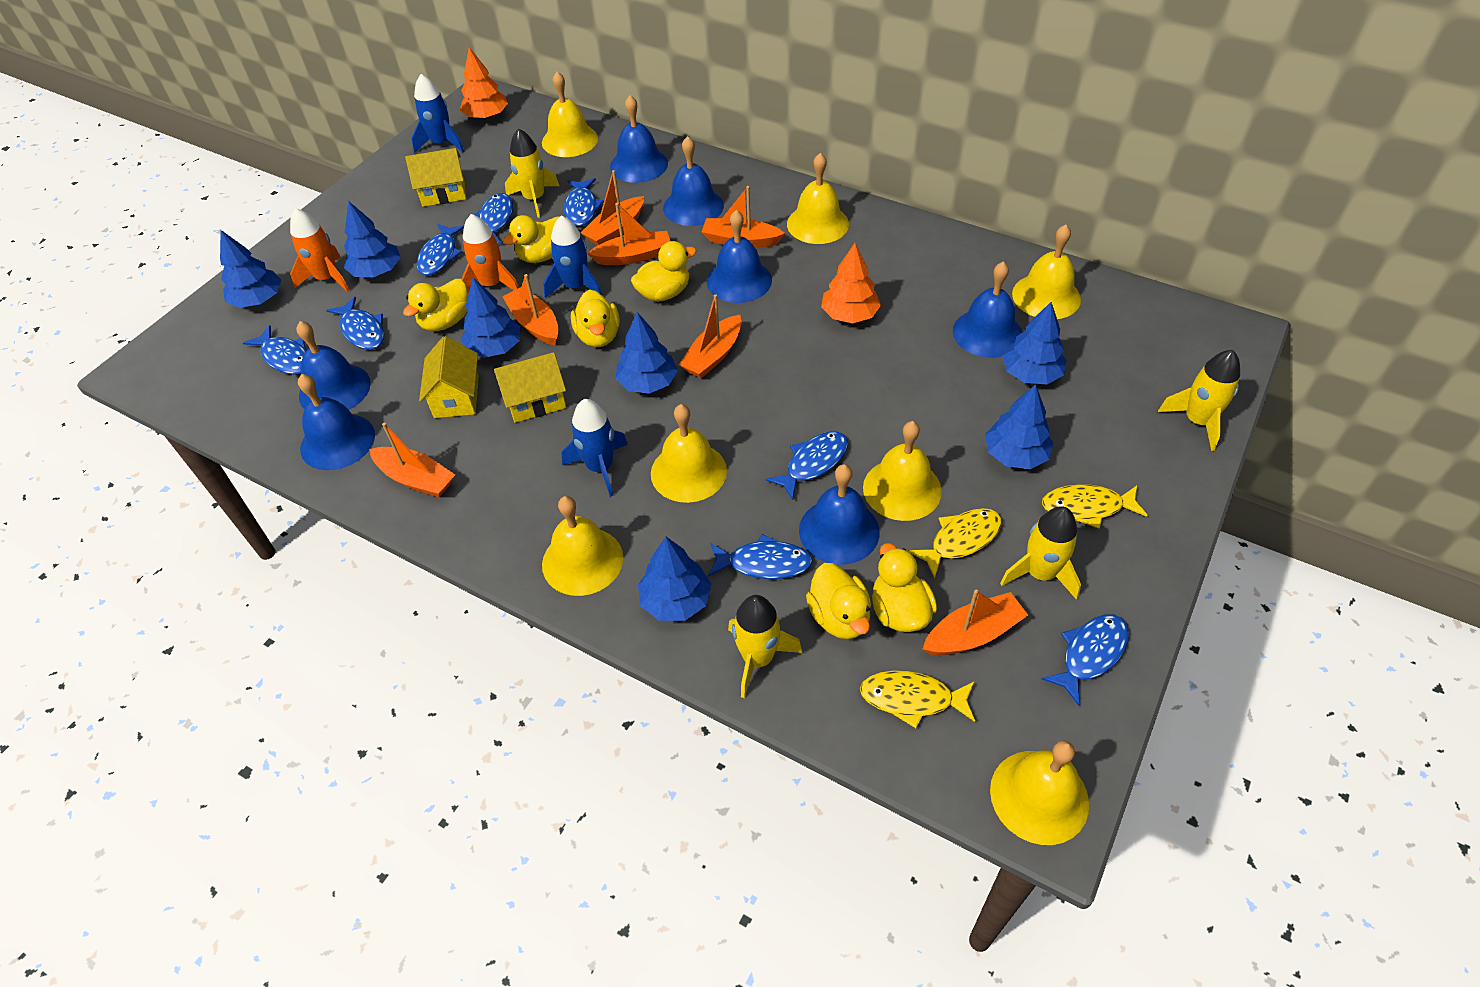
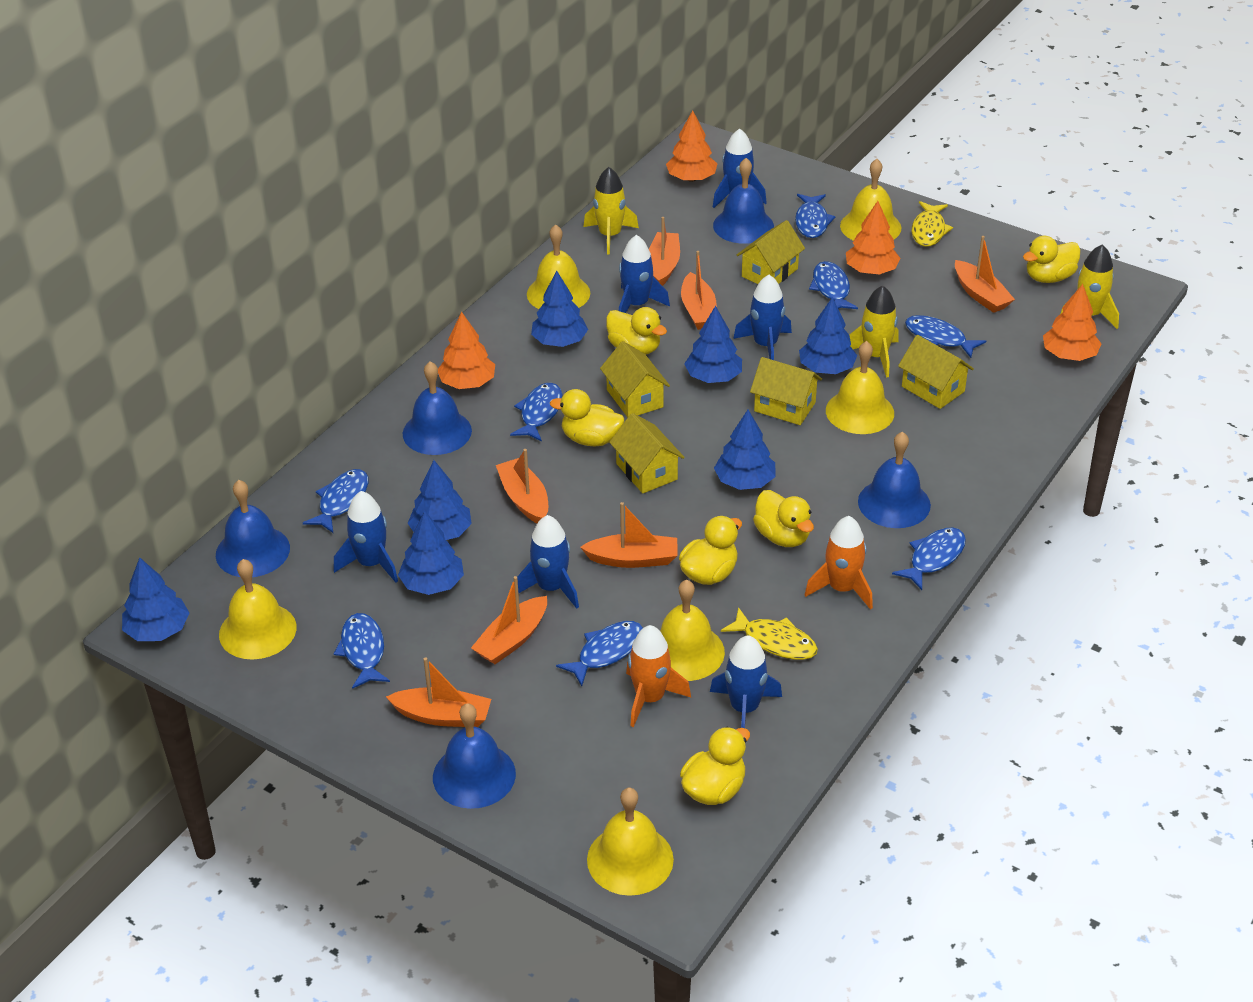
blue bell: 7 -> 5
blue rocket: 3 -> 6
orange tree: 2 -> 4
yellow bell: 7 -> 6
yellow fish: 3 -> 2
yellow house: 3 -> 5
yellow rocket: 4 -> 3

